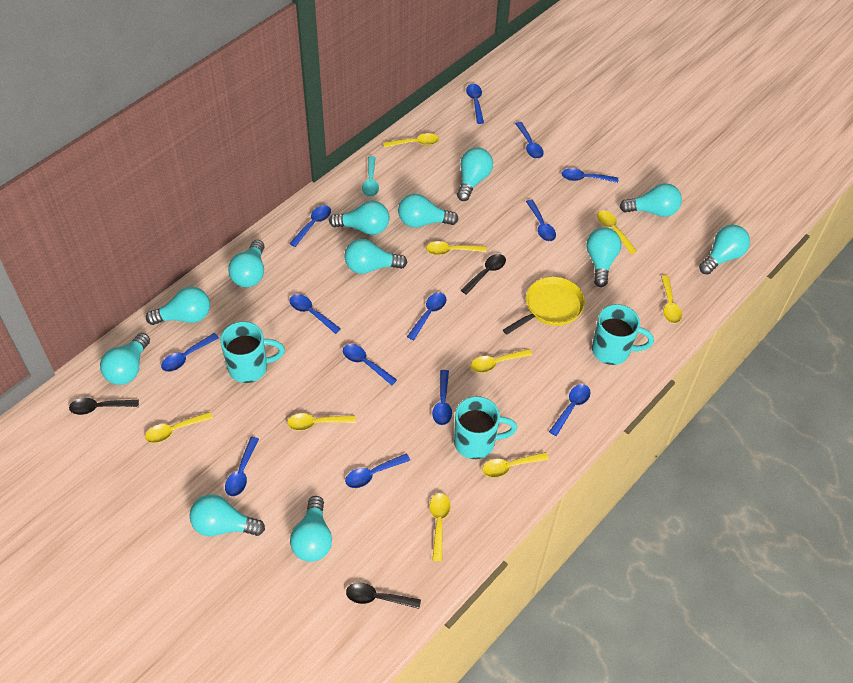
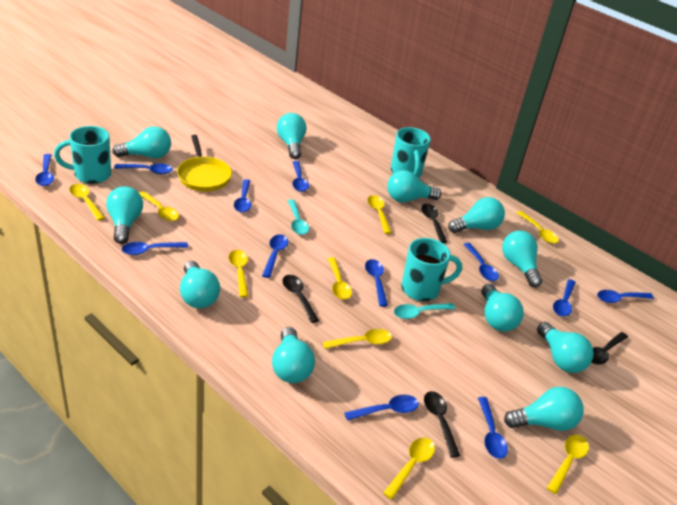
black spoon: 3 -> 4
blue spoon: 13 -> 12
turquoise light bulb: 12 -> 11
turquoise spoon: 1 -> 2

